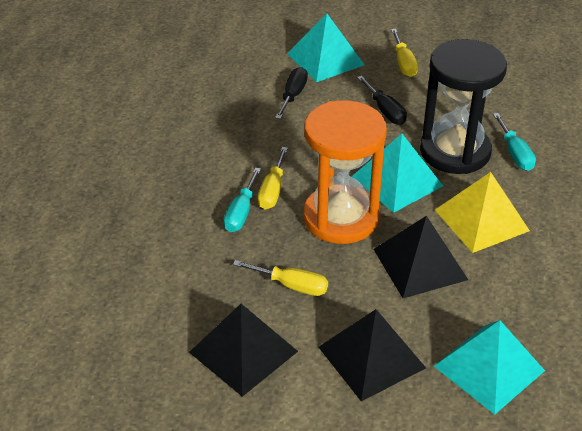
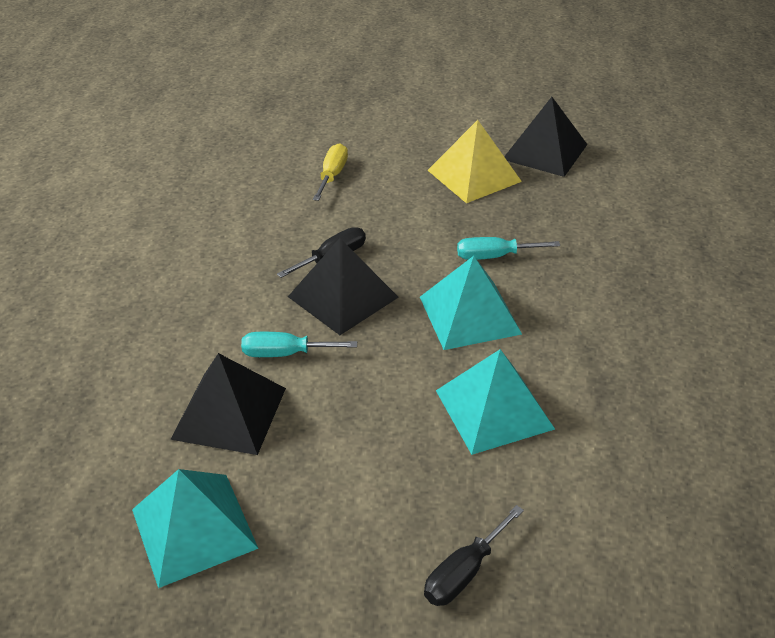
black hourglass: 1 -> 0
orange hourglass: 1 -> 0
yellow screwdriver: 3 -> 1

